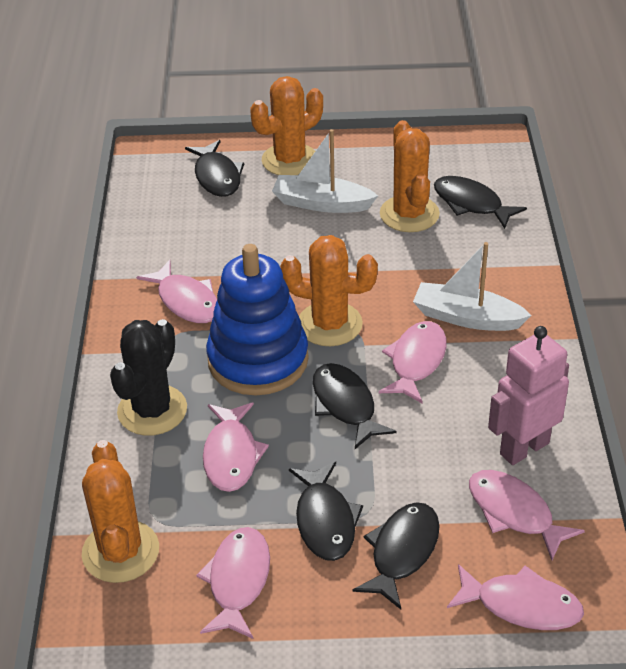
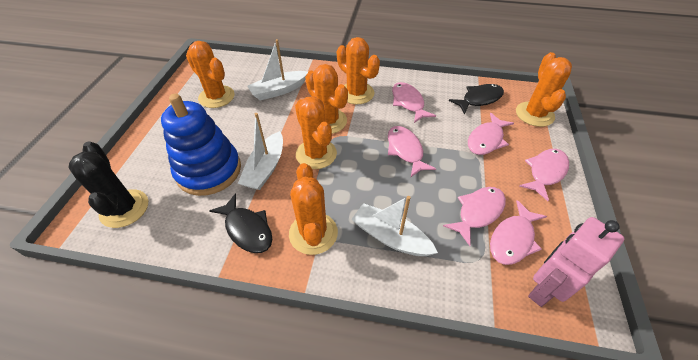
black fish: 5 -> 2
orange cactus: 4 -> 6
white boat: 2 -> 3

